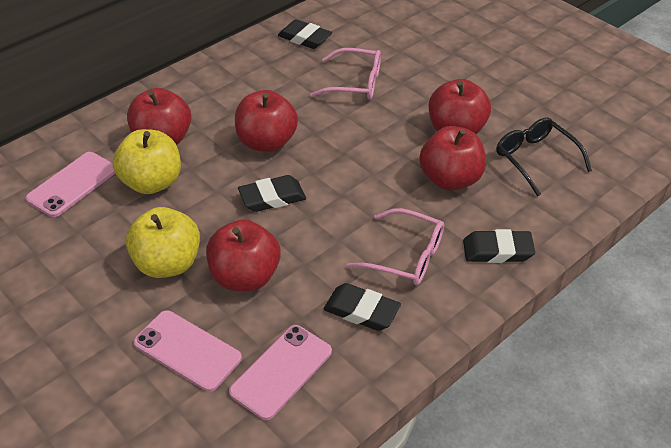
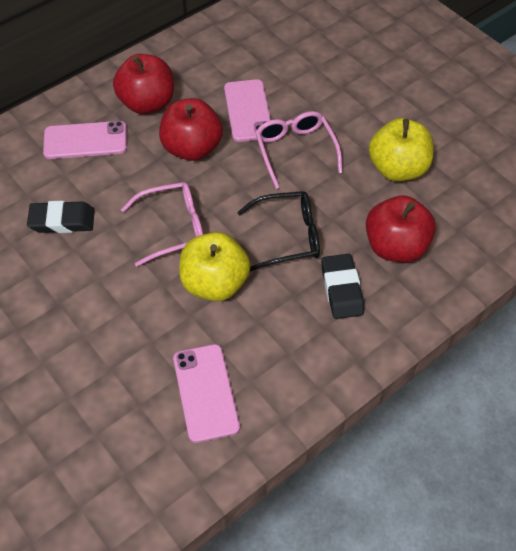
black eraser: 4 -> 2
red apple: 5 -> 3

